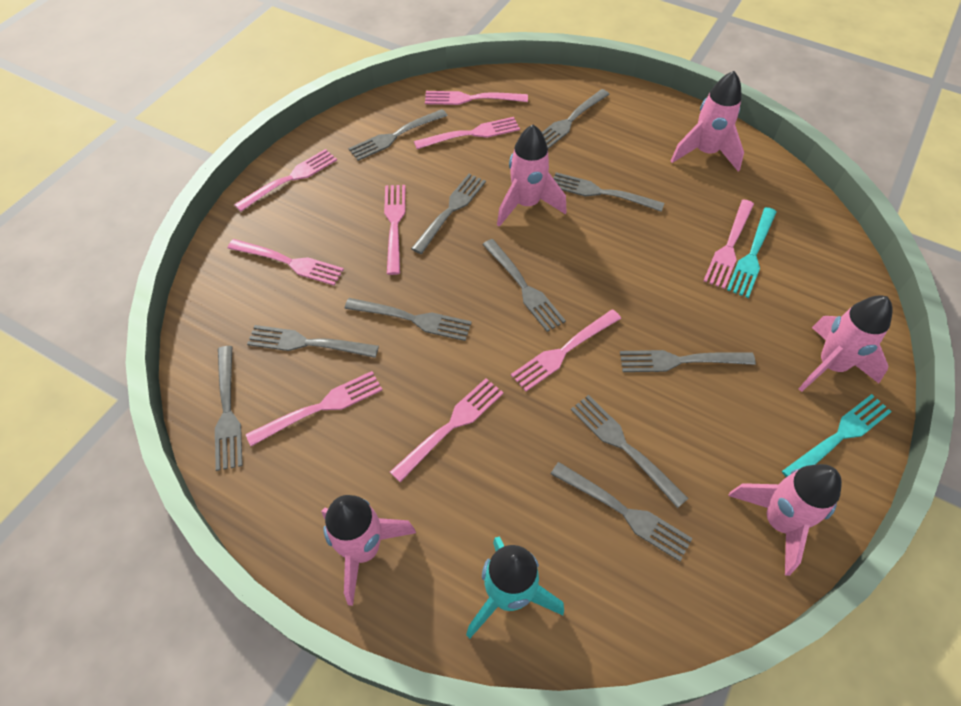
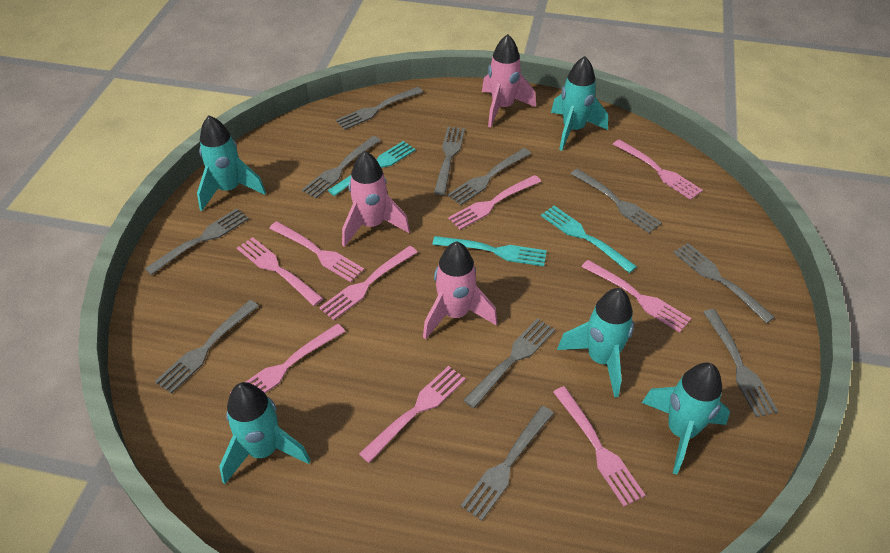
pink rocket: 5 -> 3
turquoise fork: 2 -> 3
turquoise rocket: 1 -> 5

